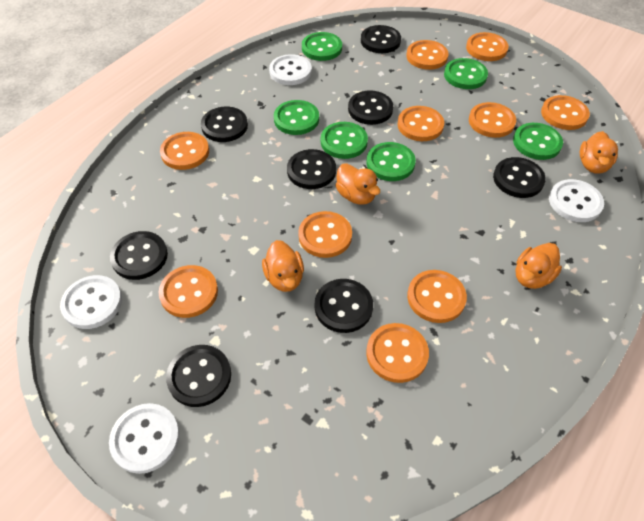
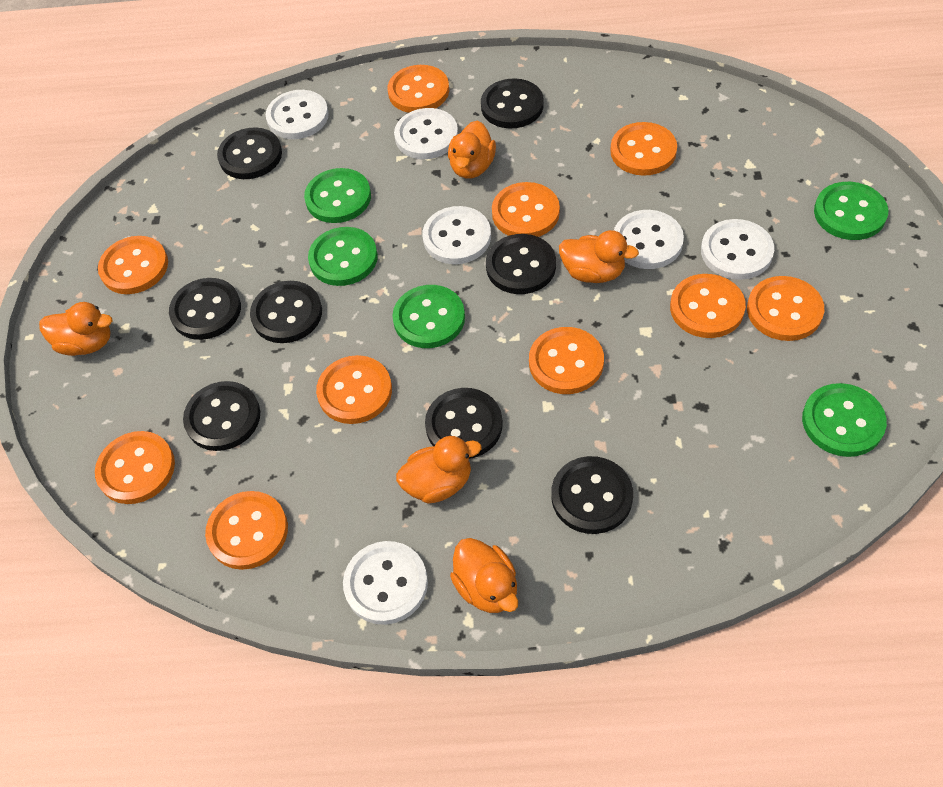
green button: 6 -> 5
orange duck: 4 -> 5
white button: 4 -> 6

